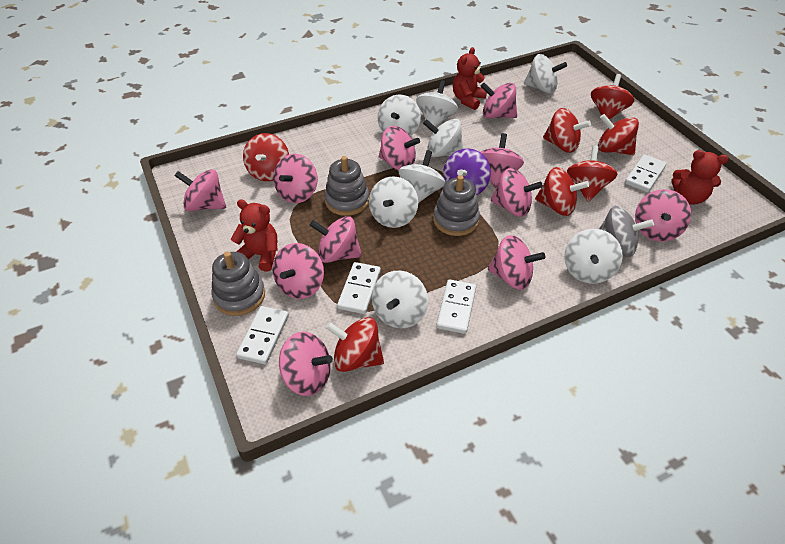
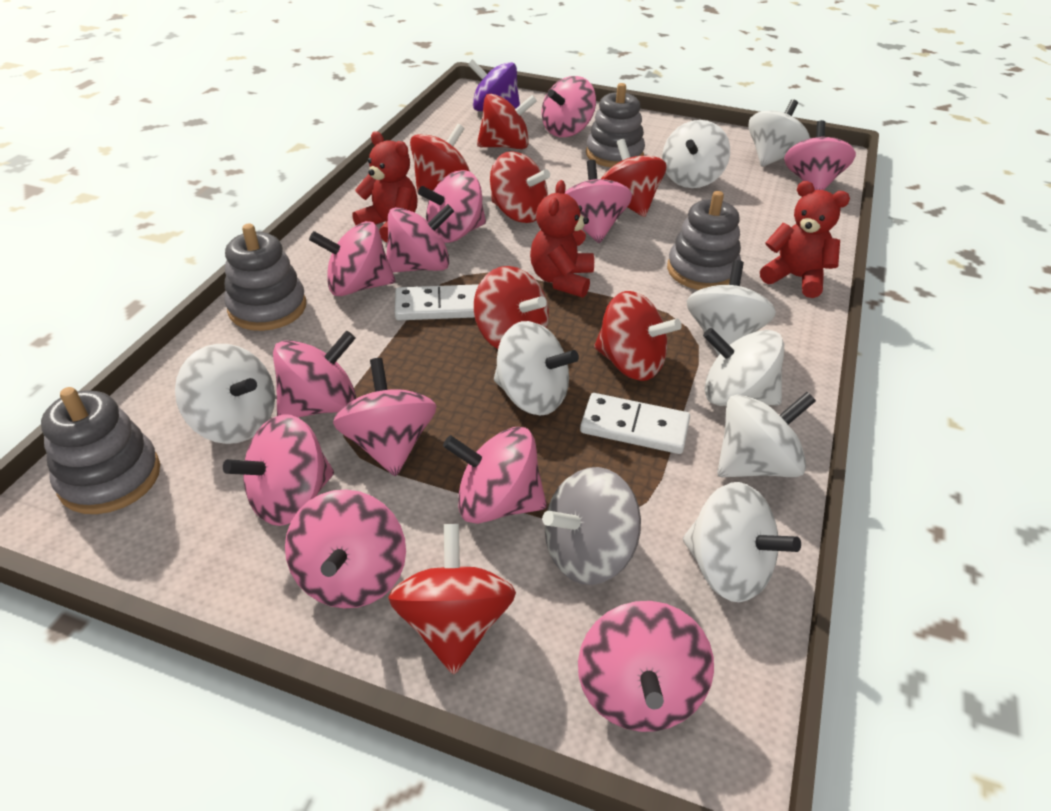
grey stacking toy: 3 -> 4
pink spinning top: 11 -> 12
white domino: 4 -> 2

